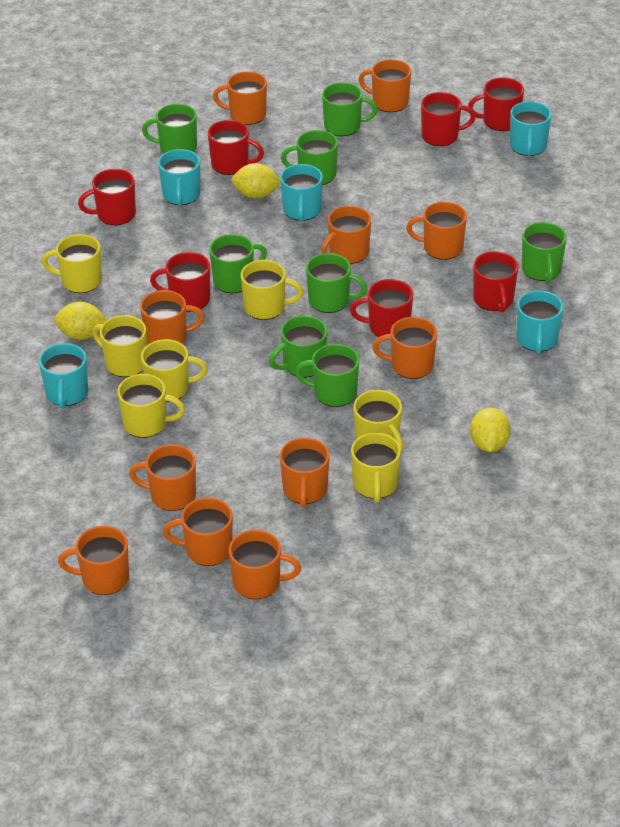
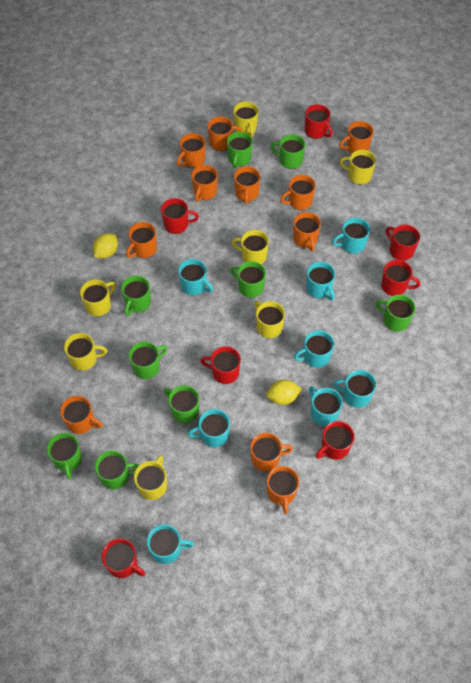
green mug: 8 -> 9
turquoise mug: 5 -> 8
yellow lemon: 3 -> 2

